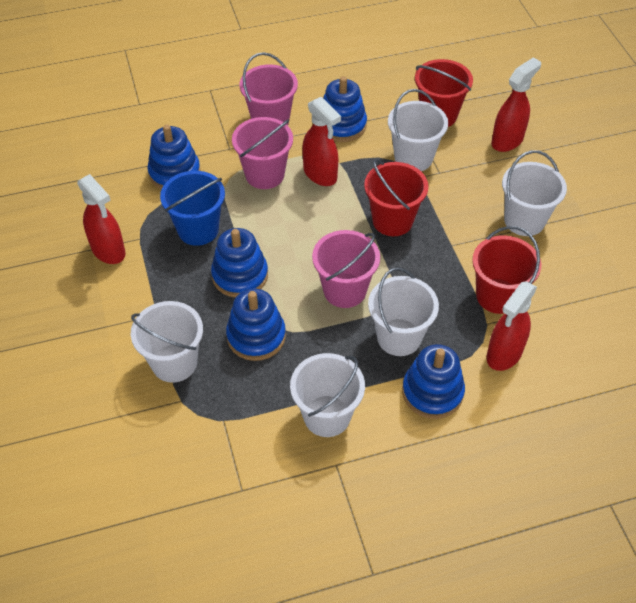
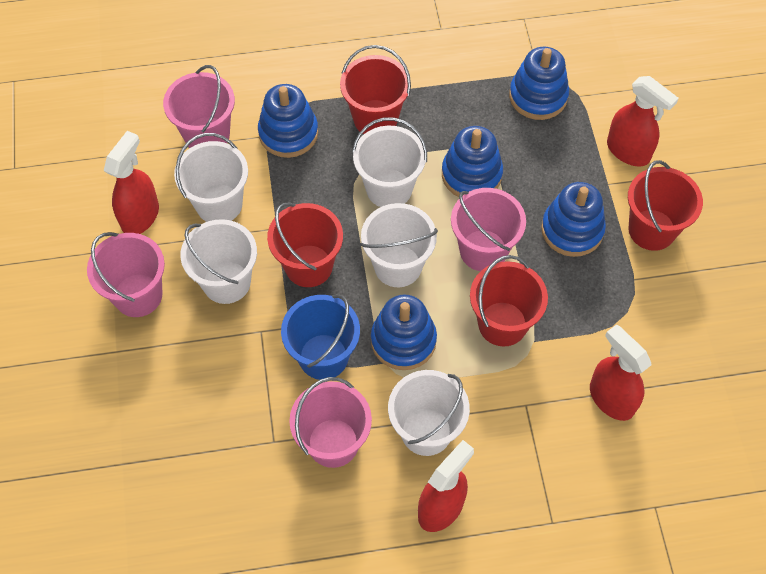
pink bucket: 3 -> 4
red bucket: 3 -> 4

